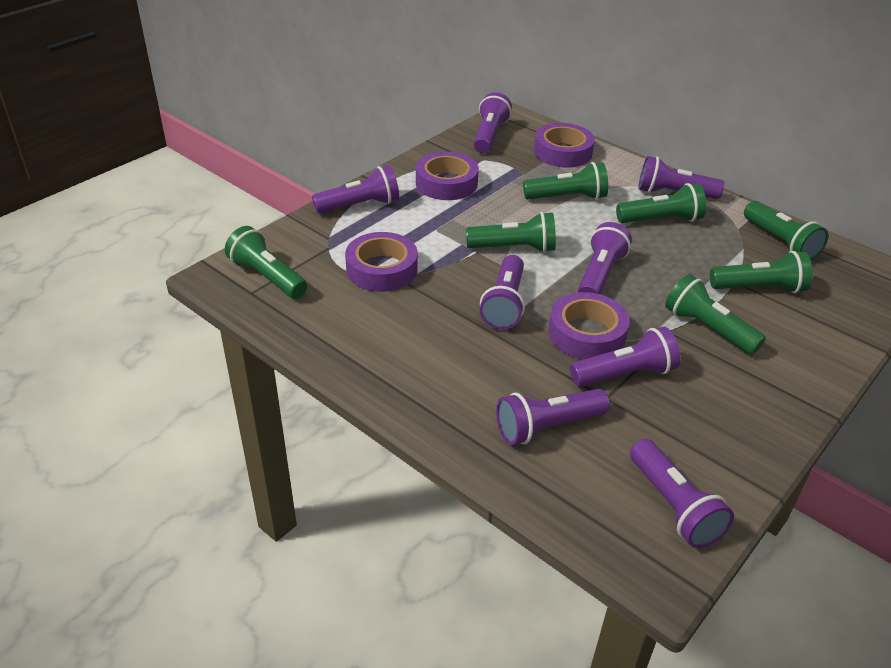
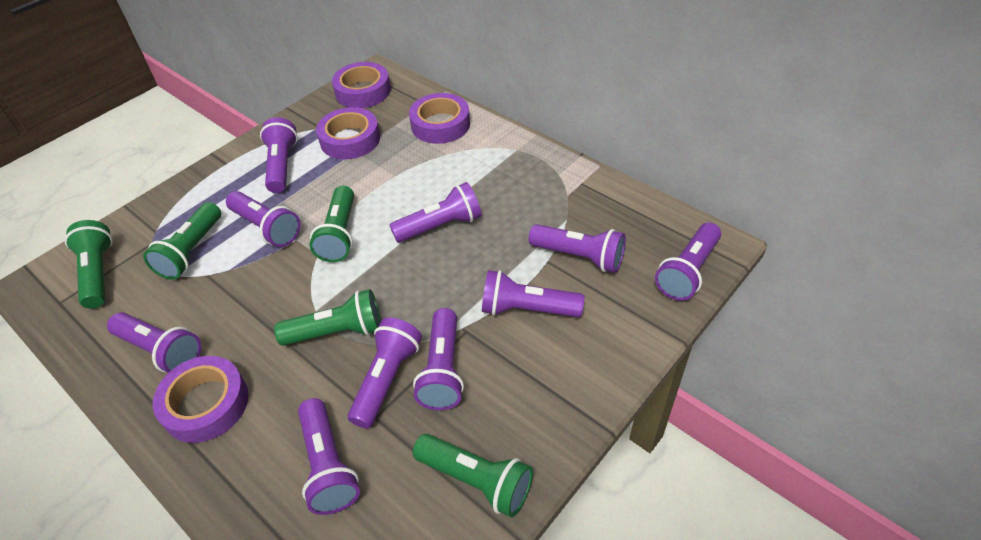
green flashlight: 7 -> 5
purple flashlight: 8 -> 10

